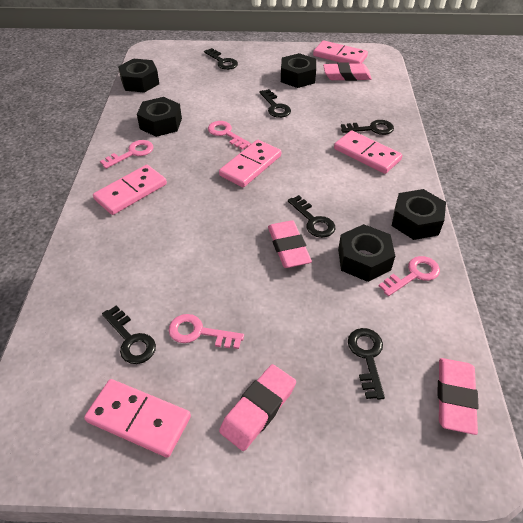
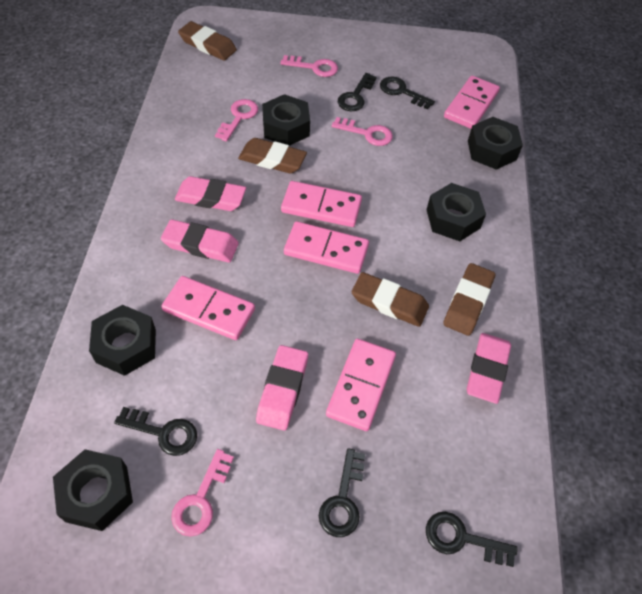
black key: 6 -> 5
brown eraser: 0 -> 4

